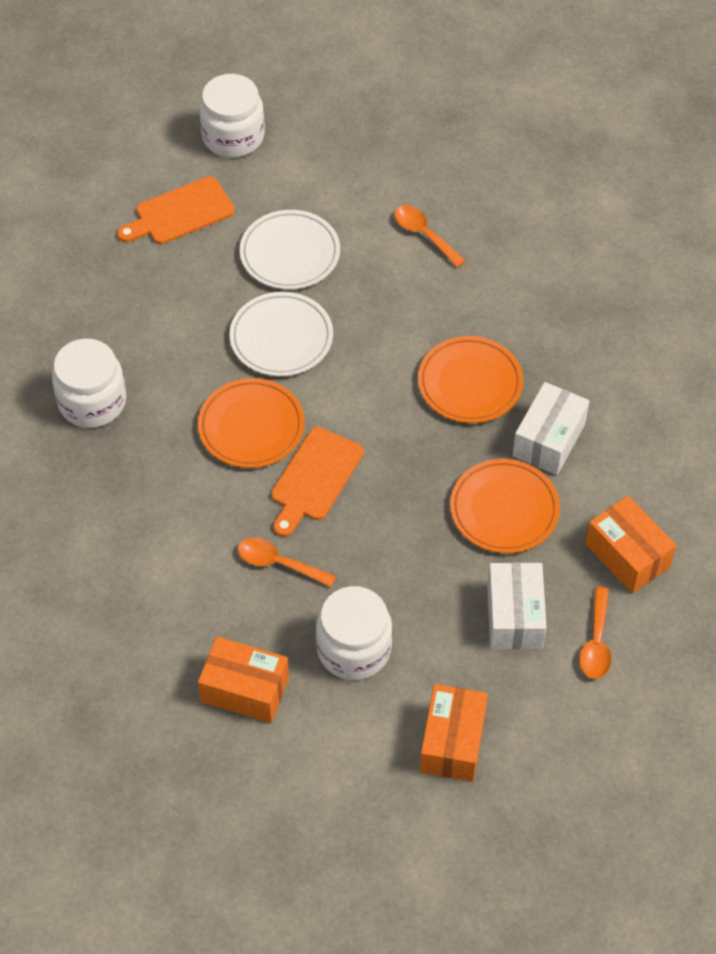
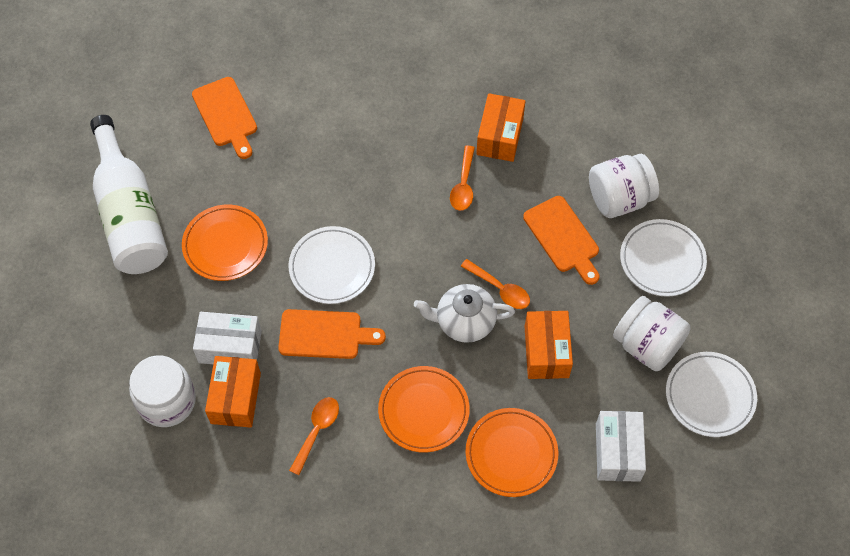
orange cutting board: 2 -> 3
white bottle: 0 -> 1
white plate: 2 -> 3
white teapot: 0 -> 1

